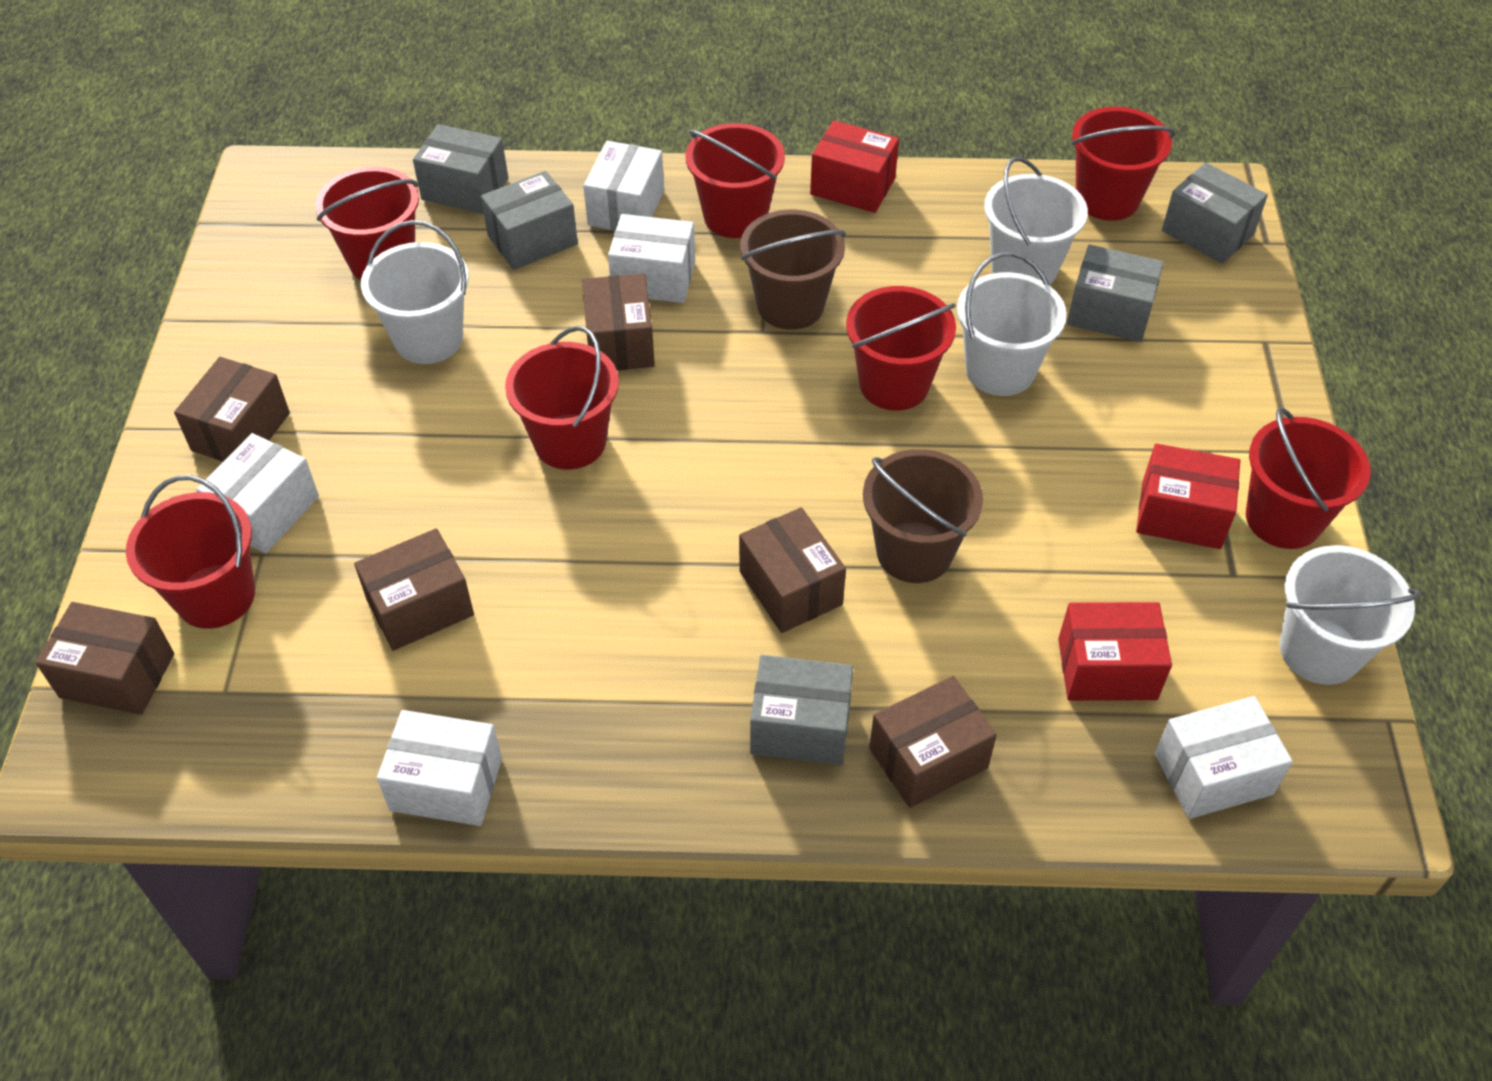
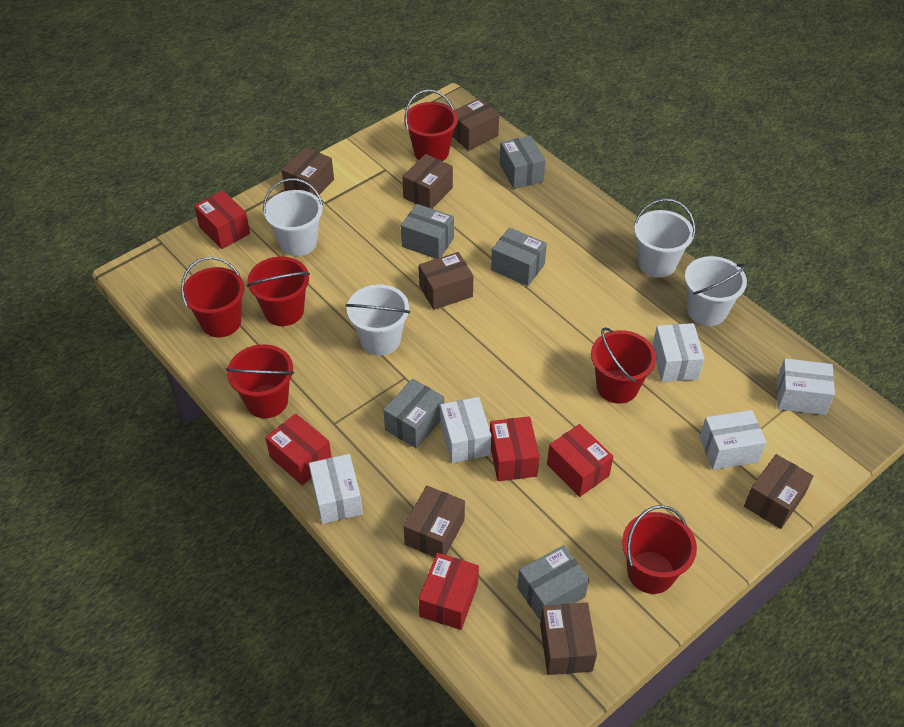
brown box: 6 -> 7
brown bucket: 2 -> 0
red box: 3 -> 5
red bucket: 7 -> 6

